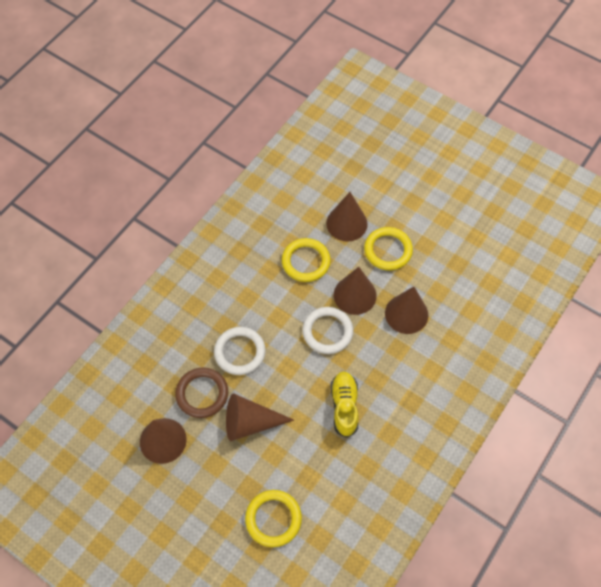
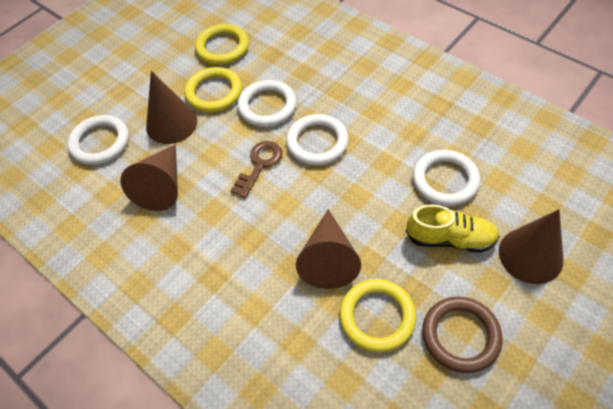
brown cone: 5 -> 4
brown key: 0 -> 1
white ring: 2 -> 4

